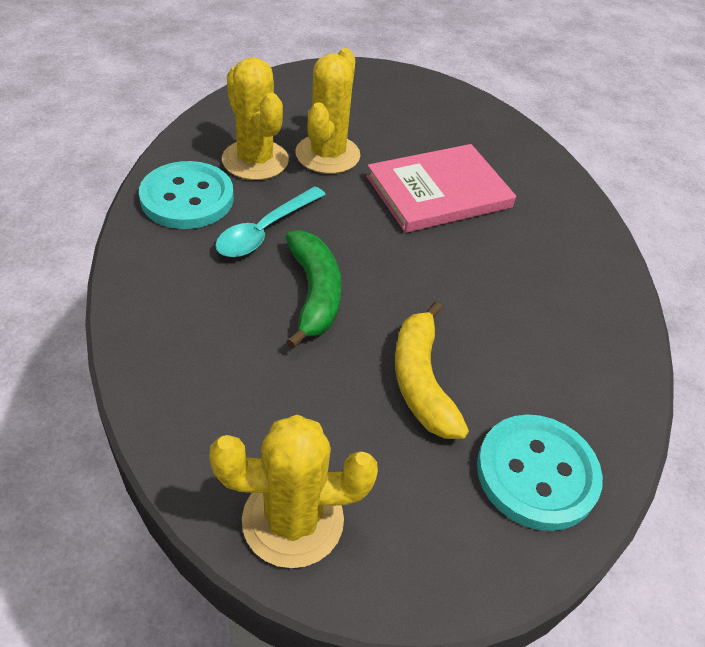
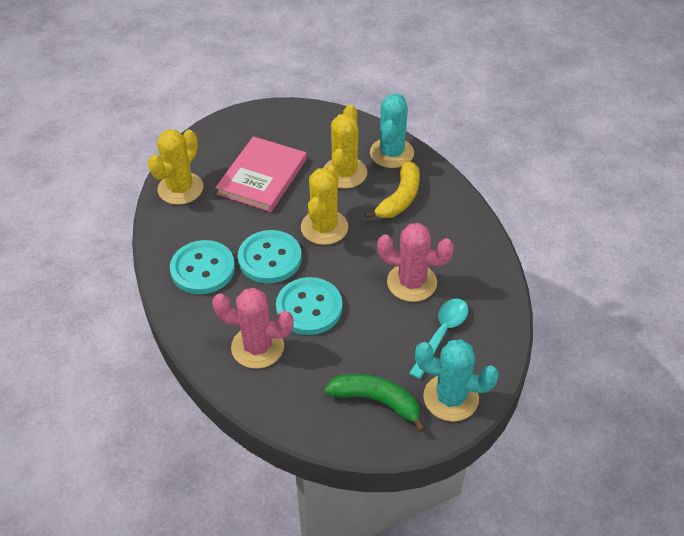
pink cactus: 0 -> 2
turquoise button: 2 -> 3
turquoise cactus: 0 -> 2

